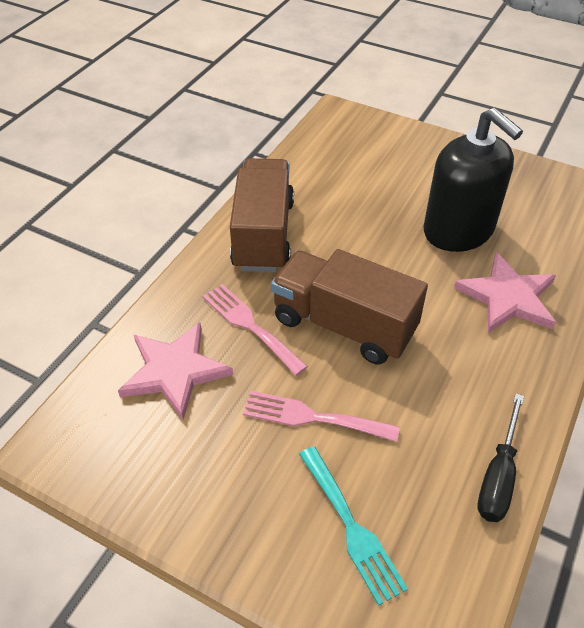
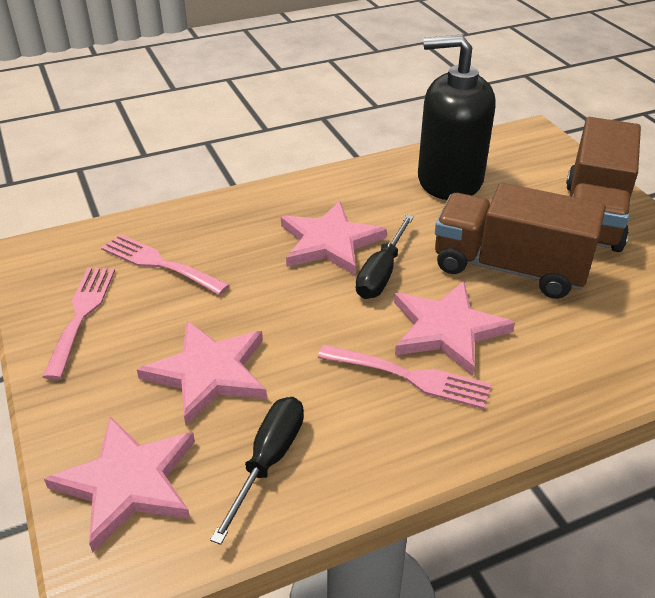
black screwdriver: 1 -> 2
pink fork: 2 -> 3
pink star: 2 -> 4
turquoise fork: 1 -> 0

